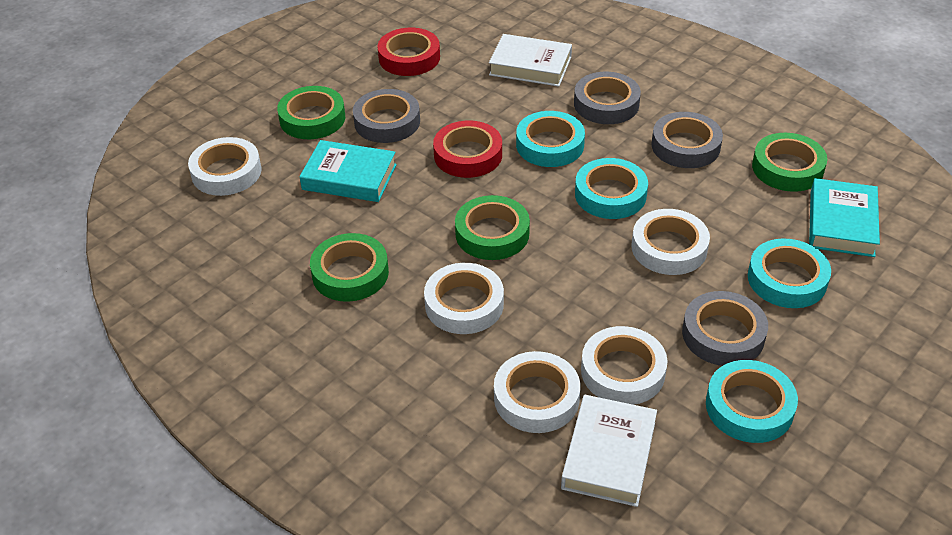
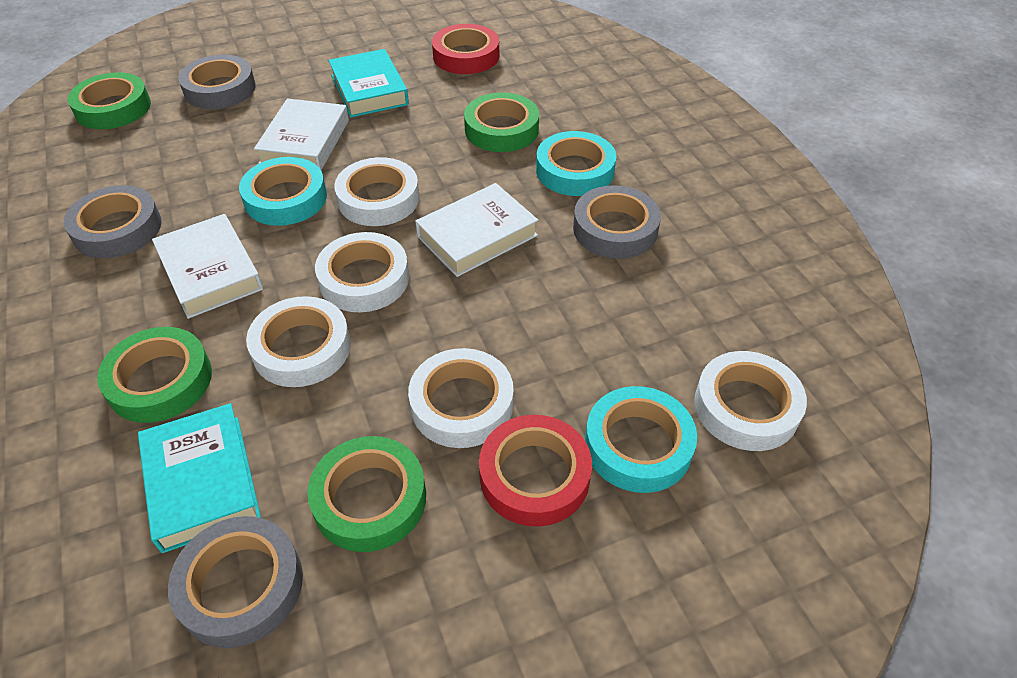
turquoise tape: 4 -> 3
white book: 2 -> 3

